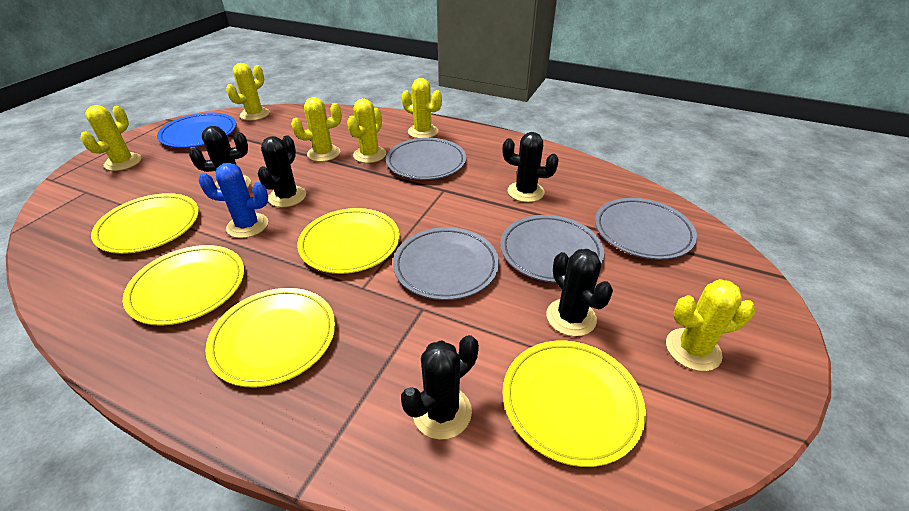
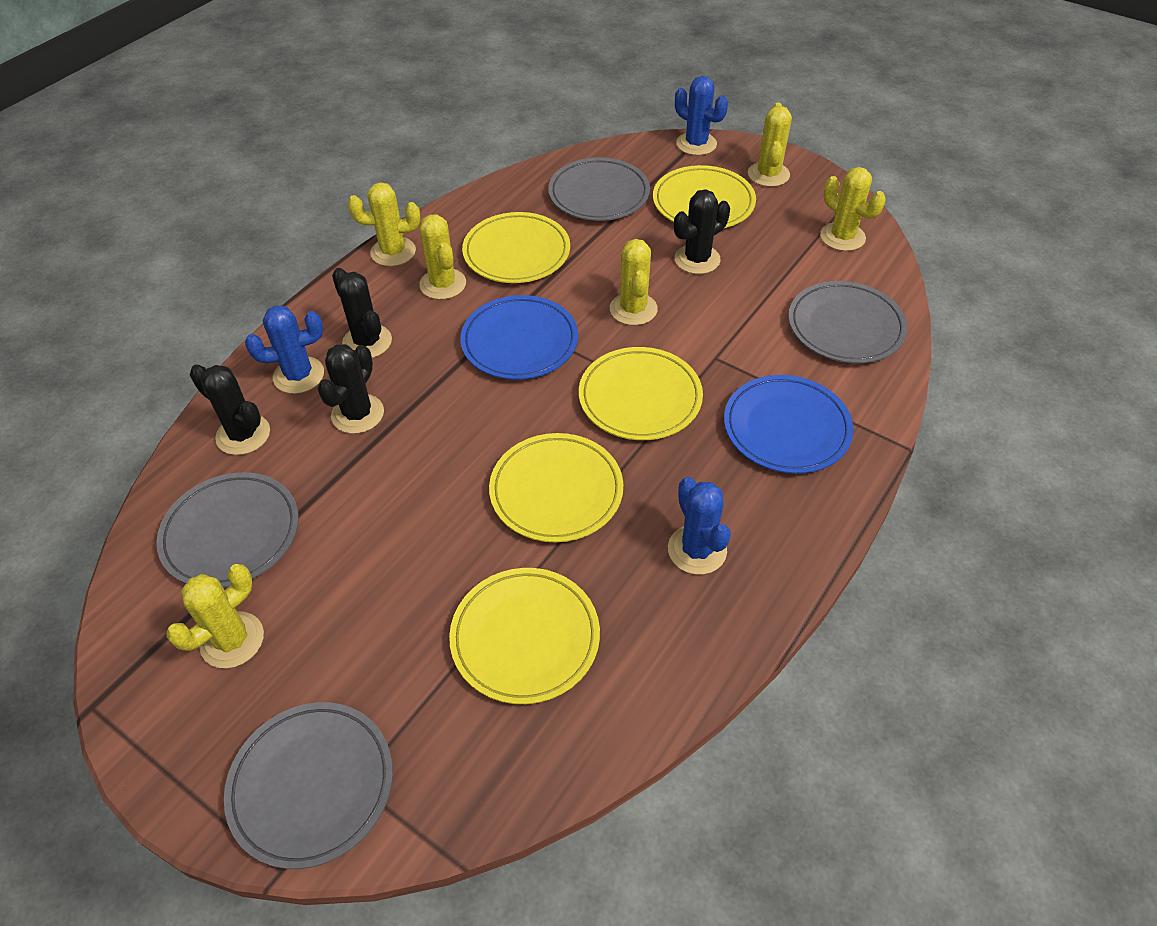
black cactus: 5 -> 4
blue cactus: 1 -> 3
blue plate: 1 -> 2

